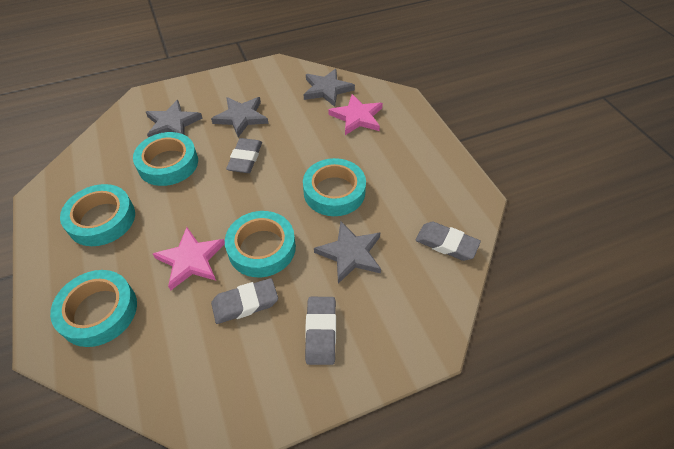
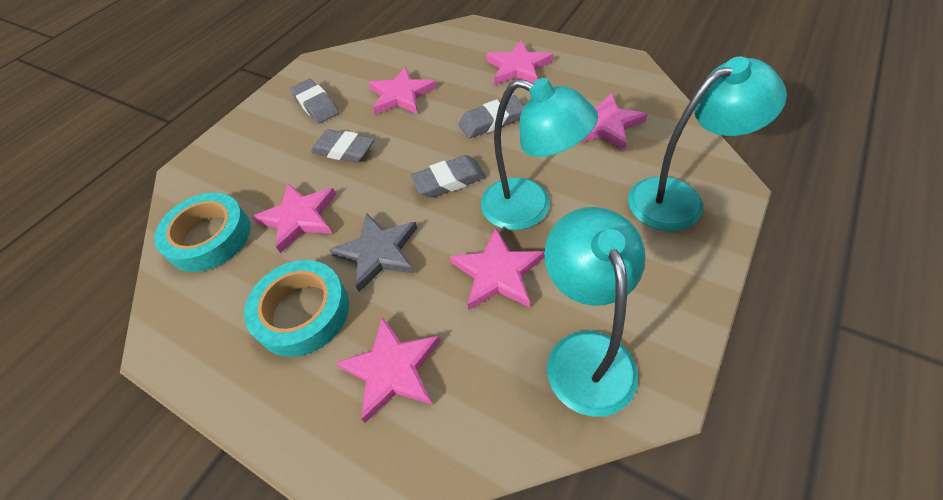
grey star: 4 -> 1
pink star: 2 -> 6
turquoise lamp: 0 -> 3
turquoise tape: 5 -> 2

